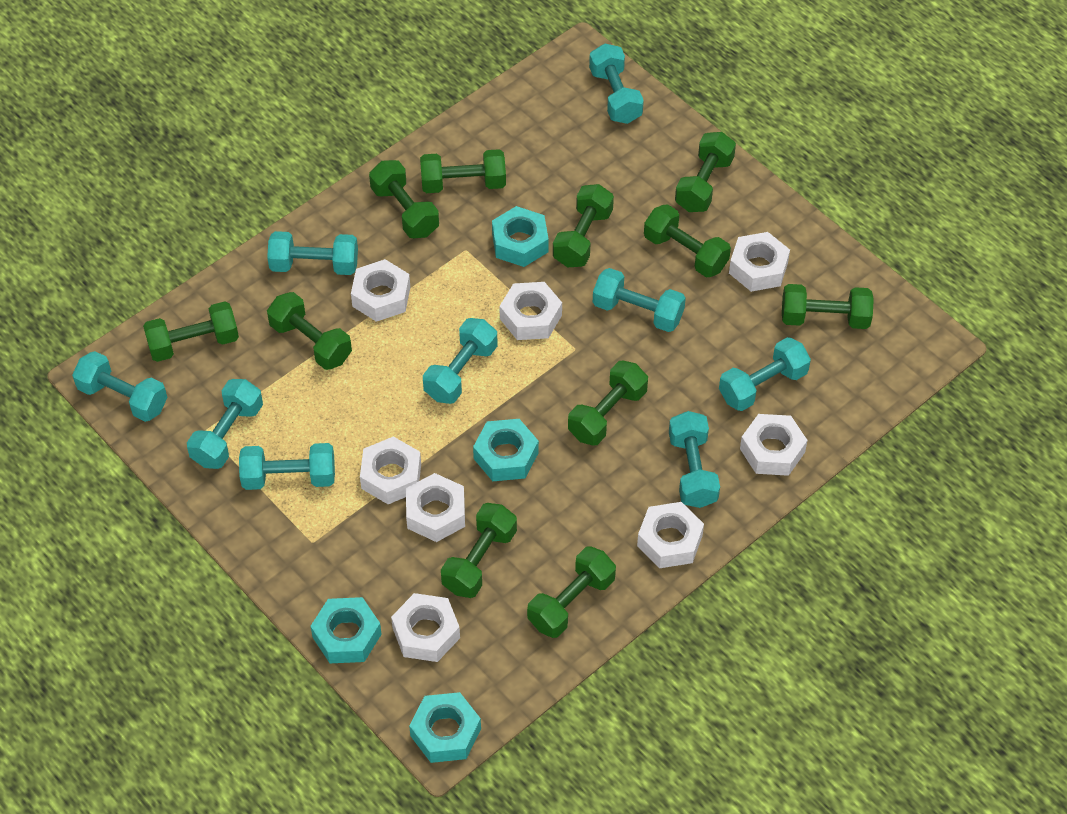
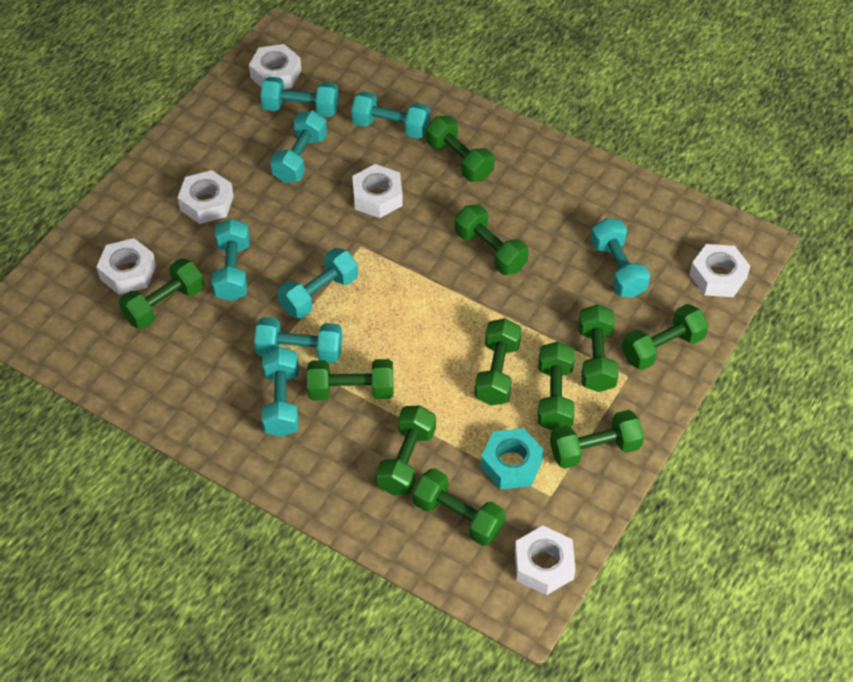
turquoise dumbbell: 9 -> 8
turquoise nut: 4 -> 1
white nut: 8 -> 6

